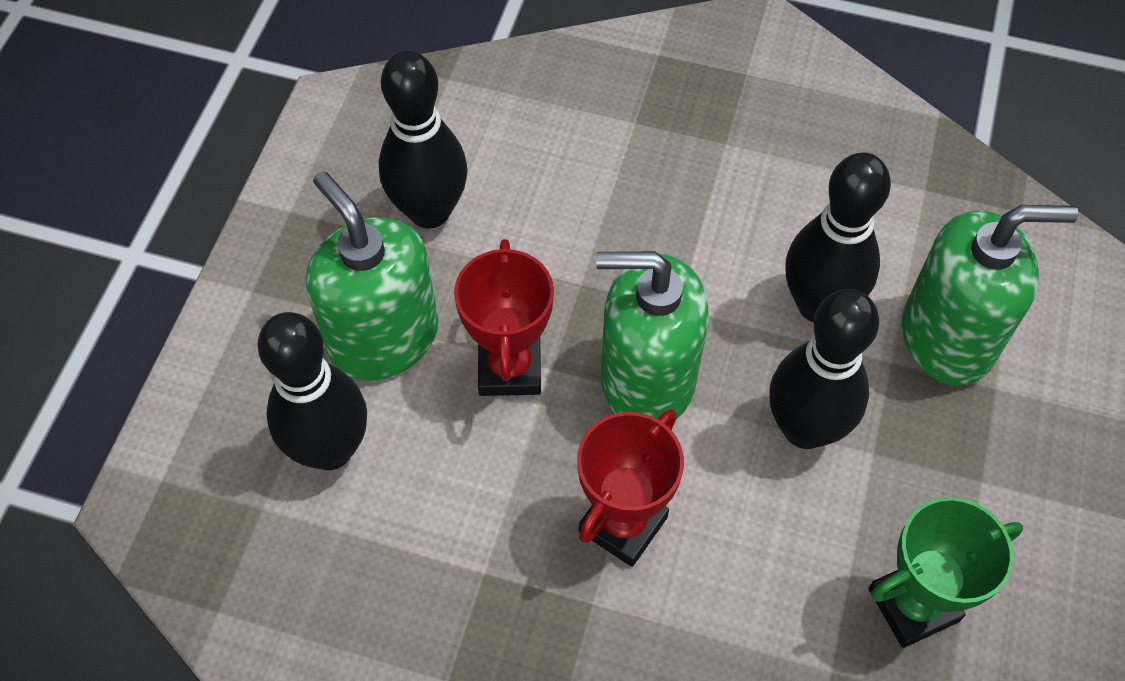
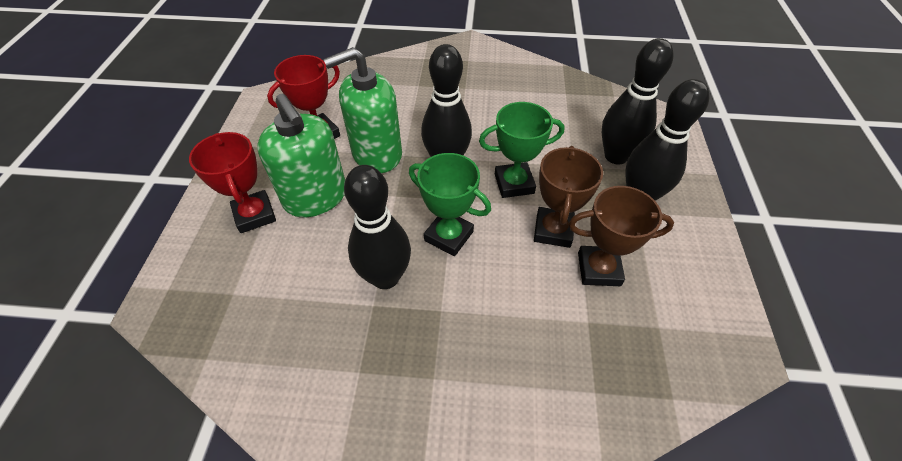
brown trophy: 0 -> 2
green soap dispenser: 3 -> 2
green trophy: 1 -> 2

